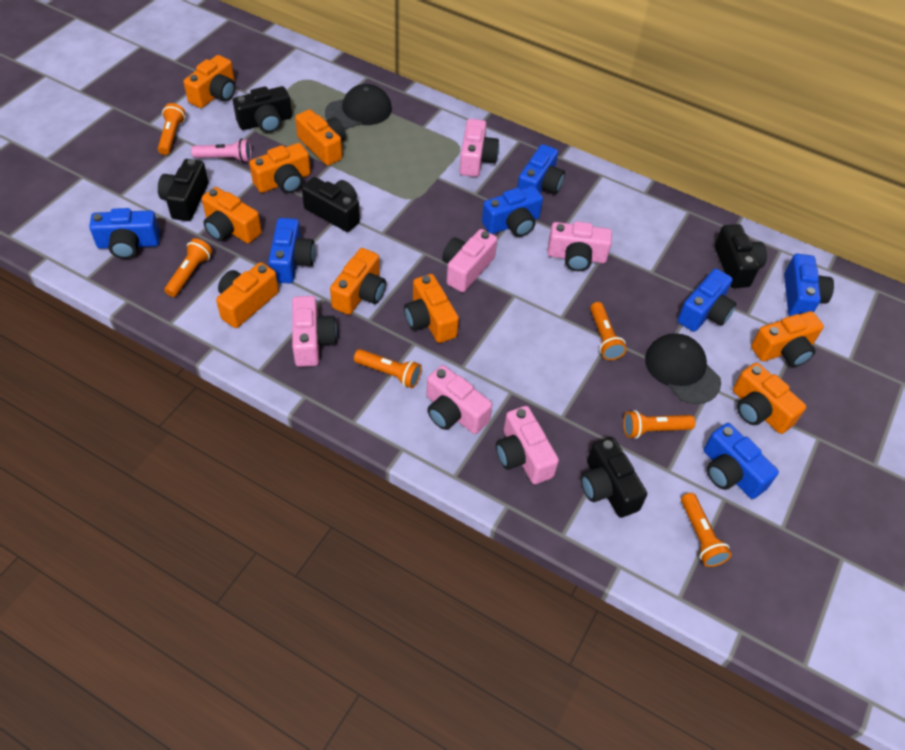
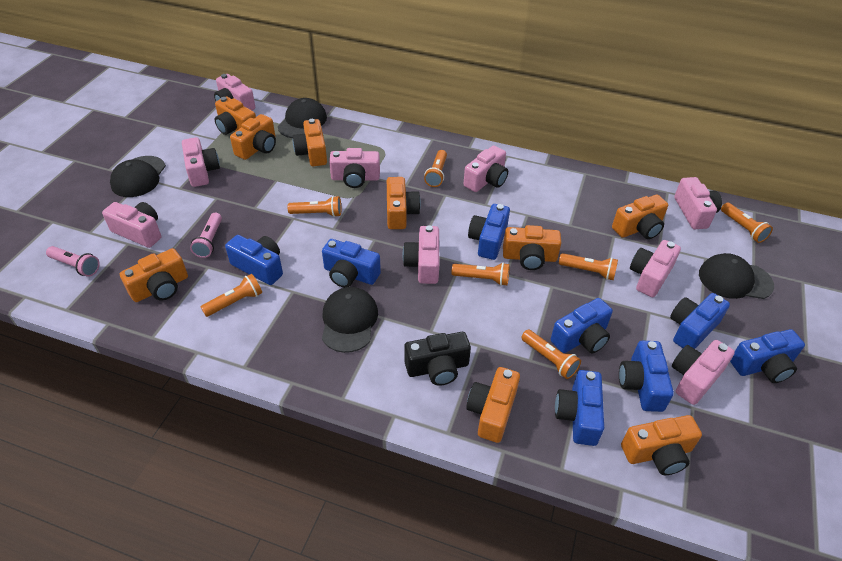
black camera: 5 -> 1
black cap: 2 -> 4
blue camera: 7 -> 8
orange flashlight: 6 -> 7
pink camera: 6 -> 9
pink flashlight: 1 -> 2

